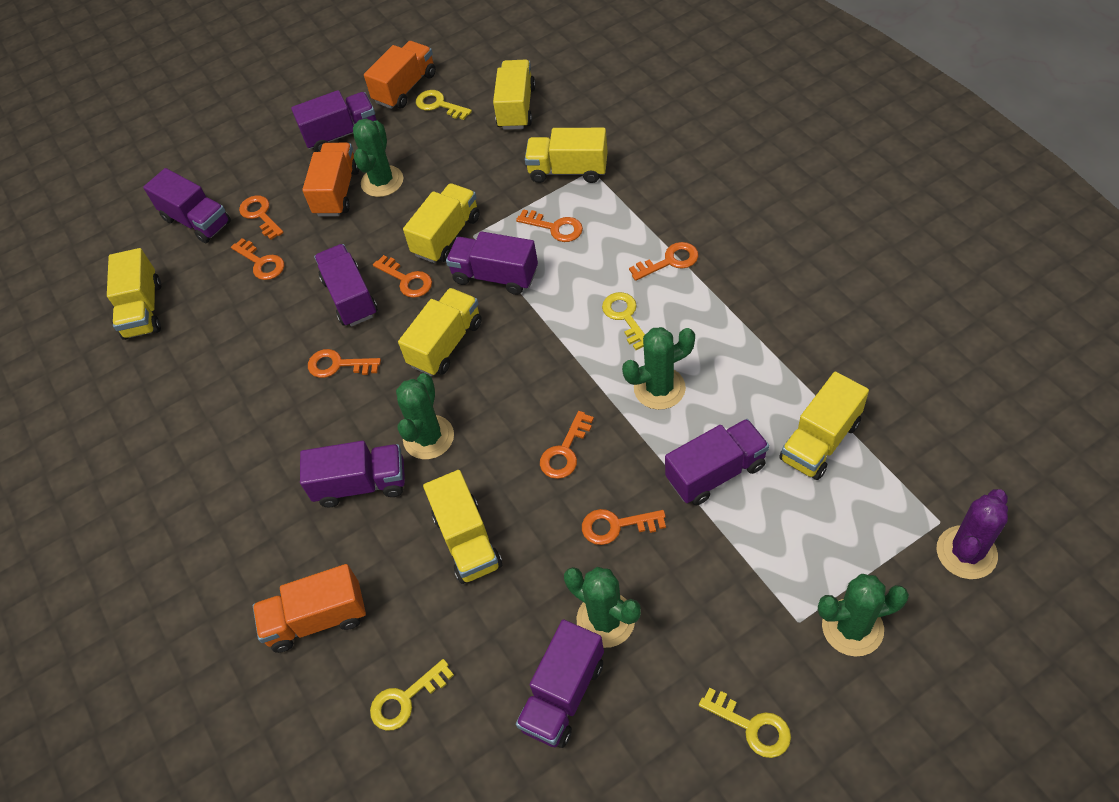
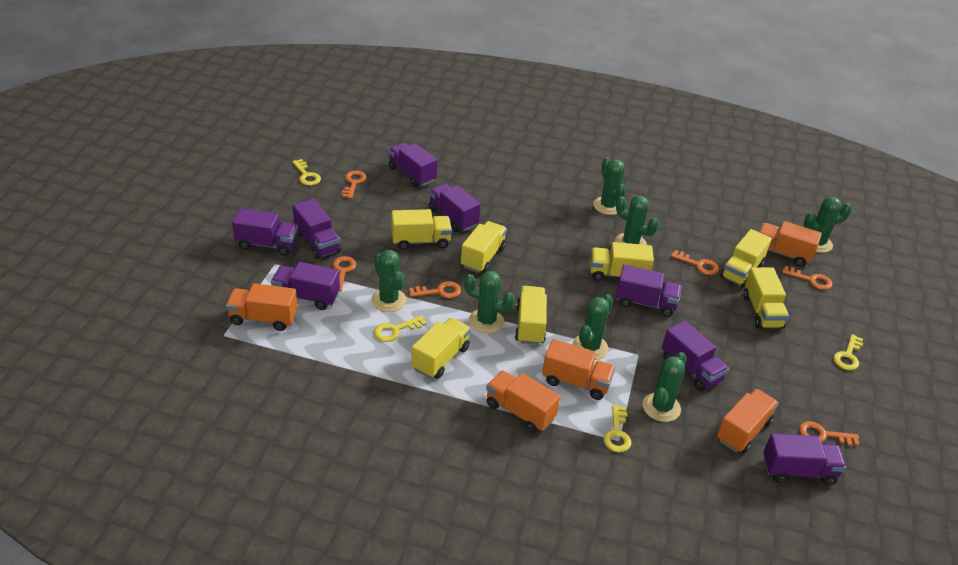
green cactus: 5 -> 7
orange key: 8 -> 6
orange truck: 3 -> 5
purple cactus: 1 -> 0
purple truck: 7 -> 8

